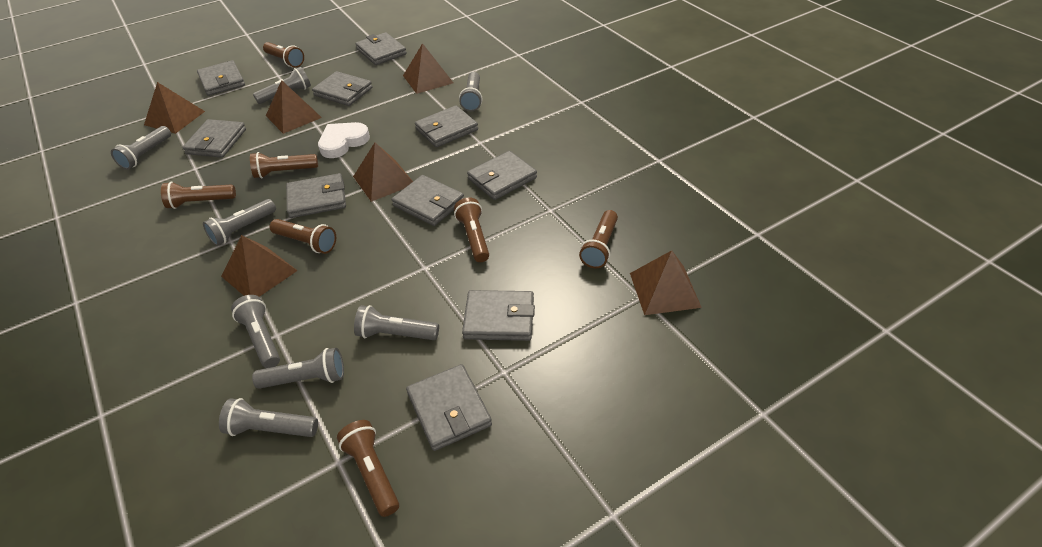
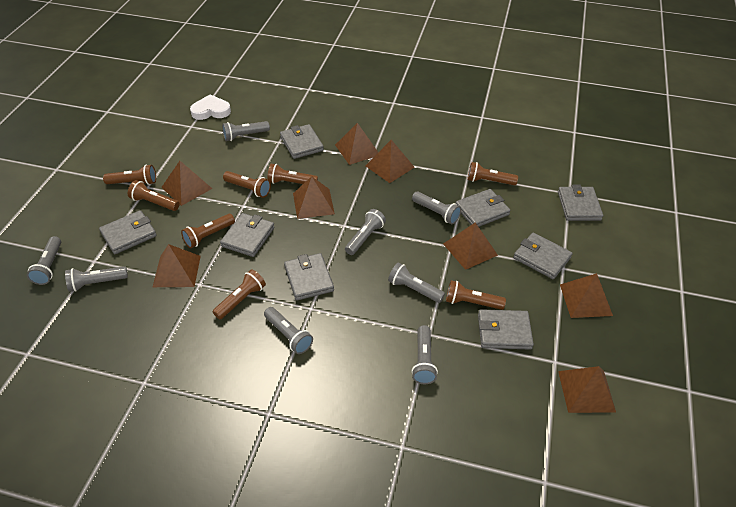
brown flashlight: 7 -> 8
brown pyramid: 6 -> 8
grey wallet: 10 -> 8

